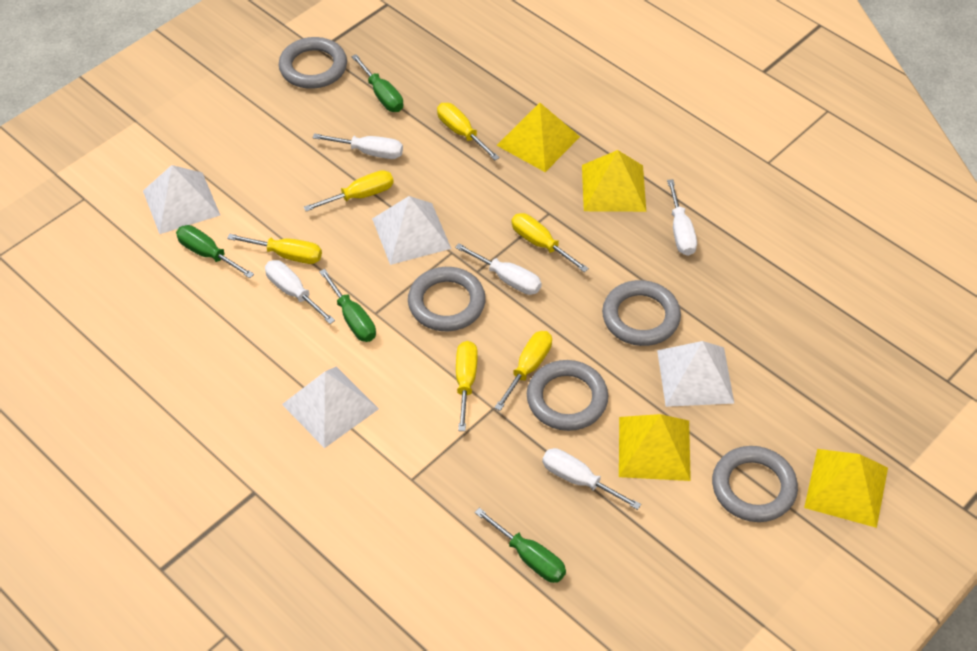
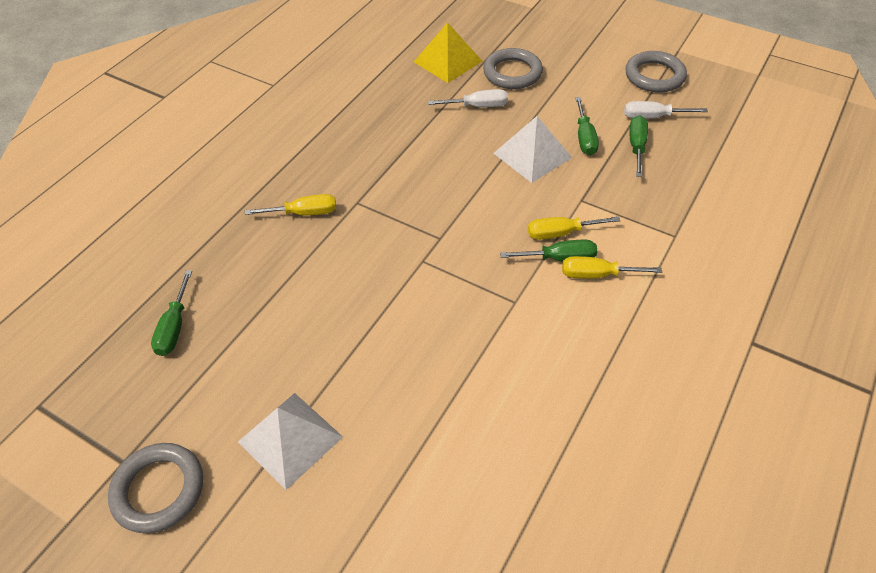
grey ring: 5 -> 3
white pyramid: 4 -> 2
white screwdriver: 5 -> 2
yellow pyramid: 4 -> 1
yellow screwdriver: 6 -> 3

